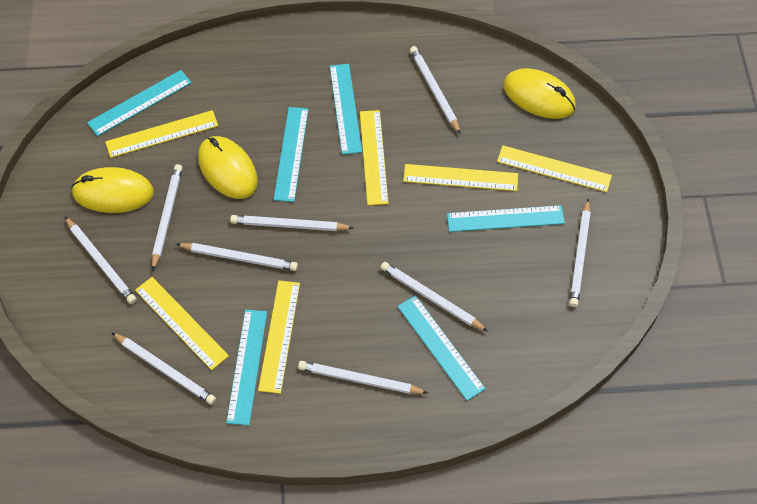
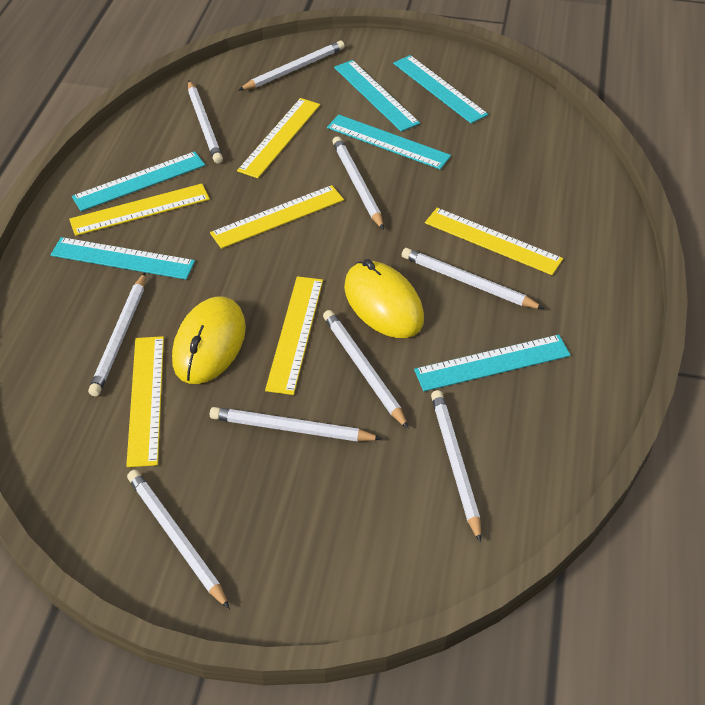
yellow mouse: 3 -> 2

